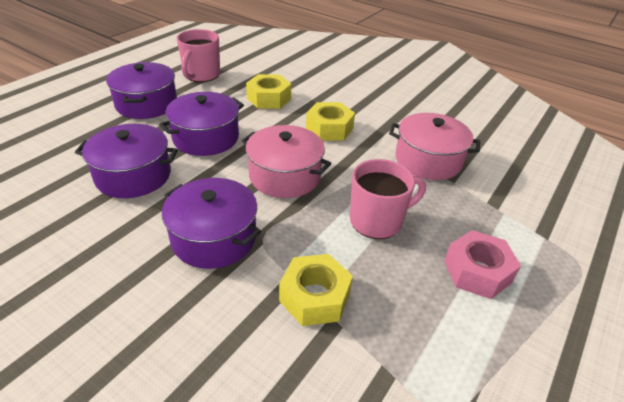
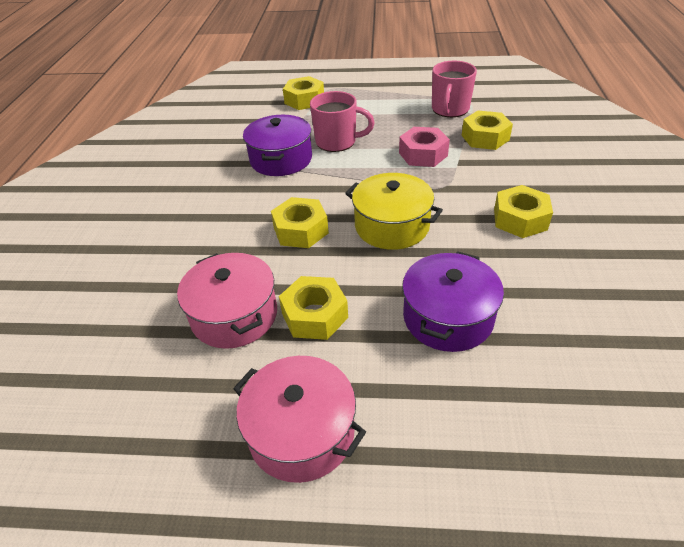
purple pot: 4 -> 2
yellow nut: 3 -> 5
yellow pot: 0 -> 1

